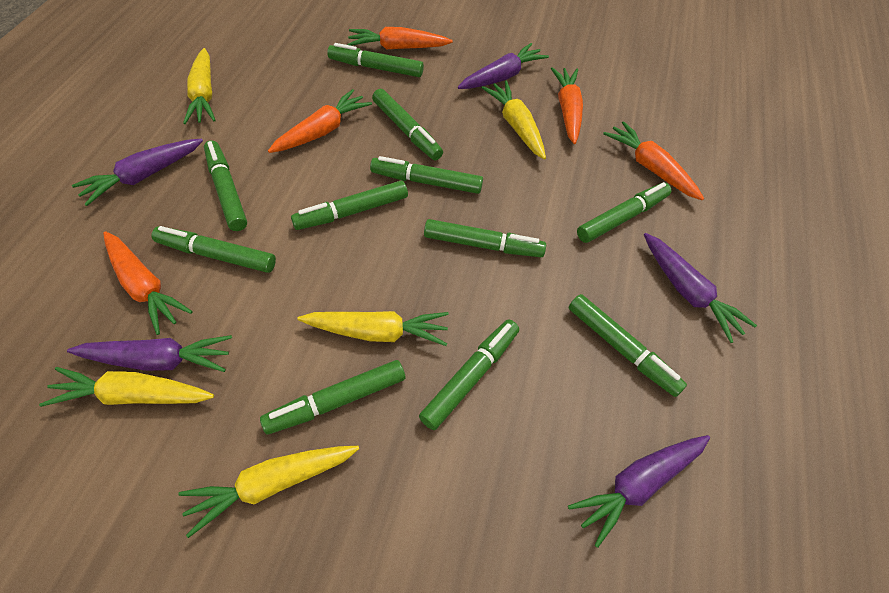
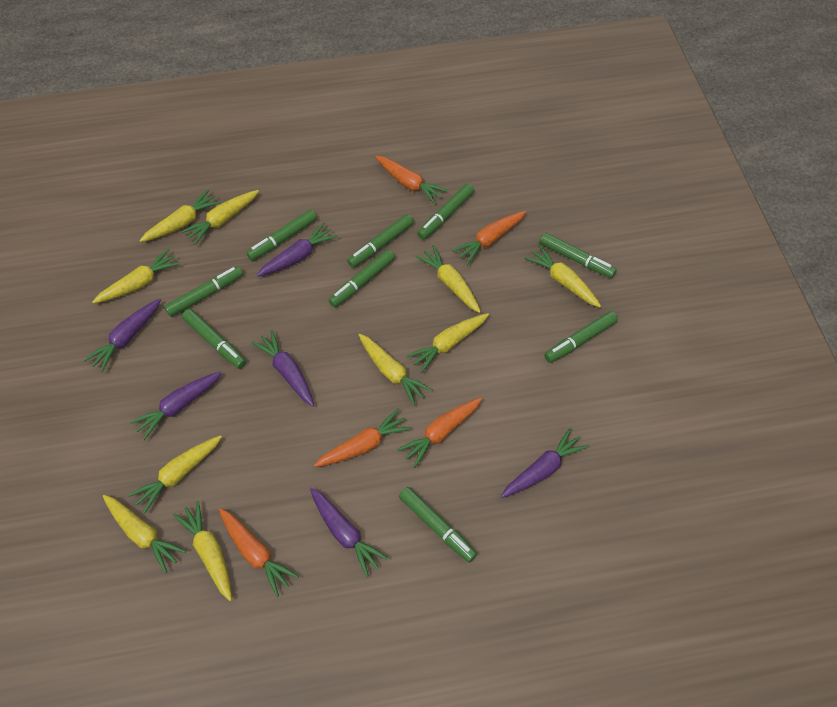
green marker: 11 -> 9
purple carrot: 5 -> 6
yellow carrot: 5 -> 10

